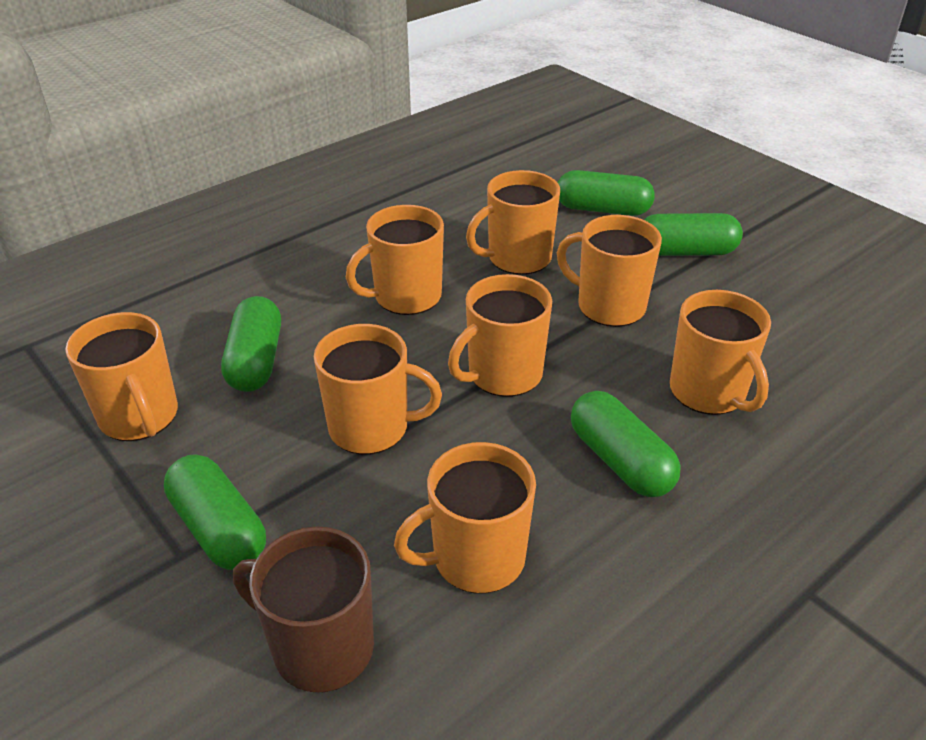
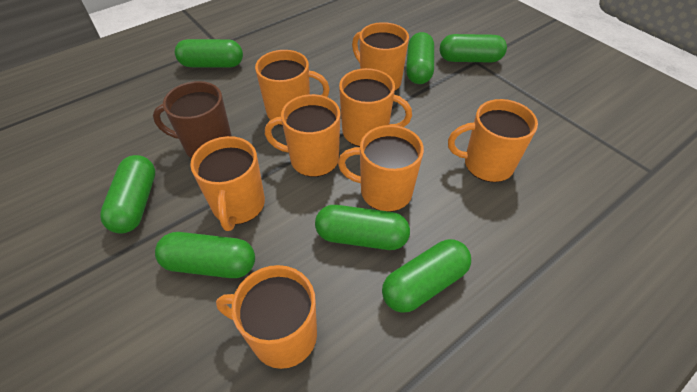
green capsule: 5 -> 7

